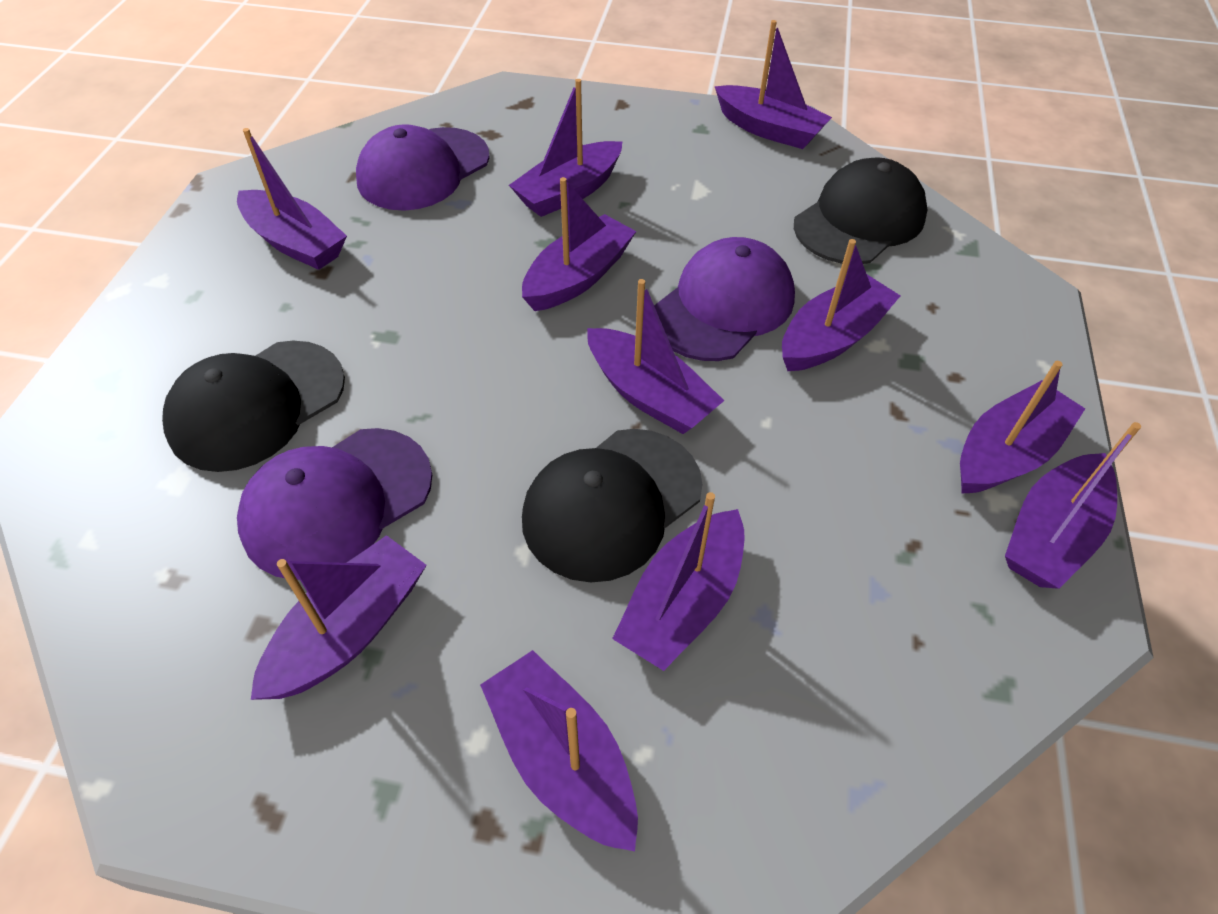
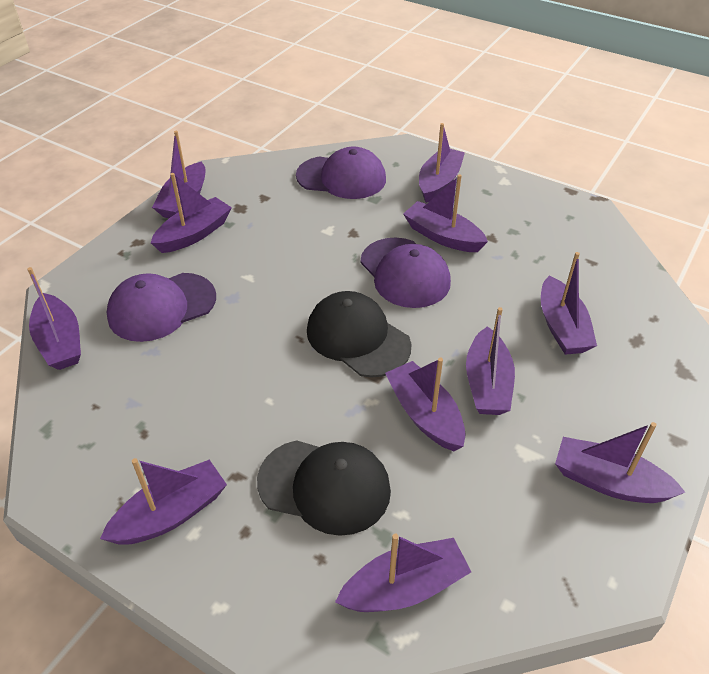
black cap: 3 -> 2

